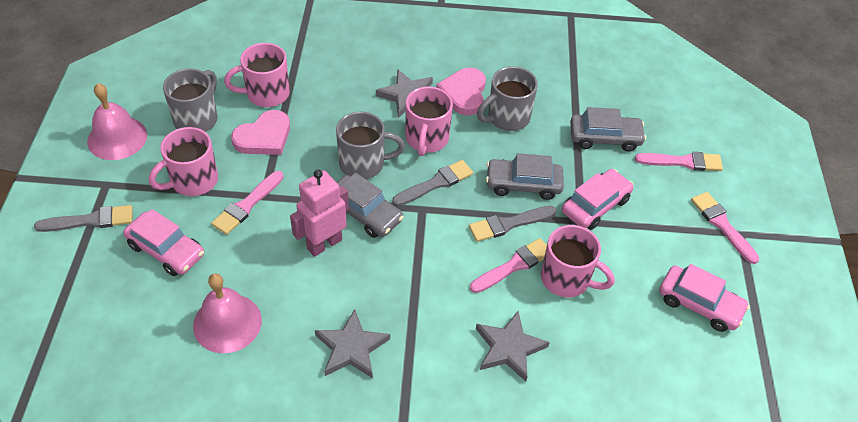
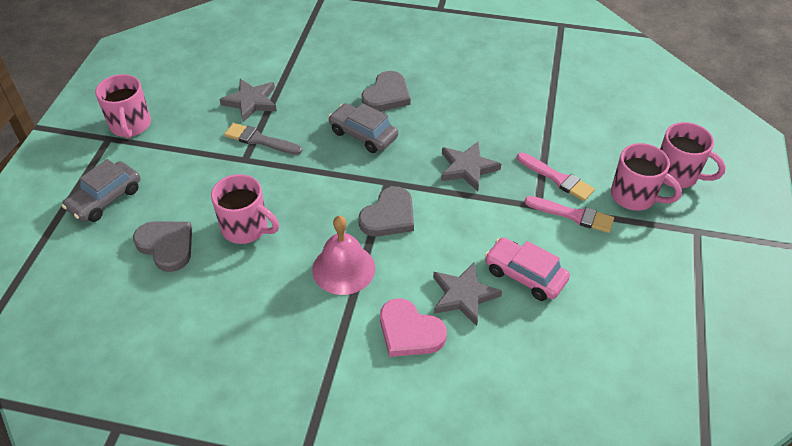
grey brush: 3 -> 1
grey car: 3 -> 2
grey heart: 0 -> 3
grey mug: 3 -> 0
pink bell: 2 -> 1
pink brush: 4 -> 2
pink car: 3 -> 1
pink heart: 2 -> 1
pink robot: 1 -> 0

